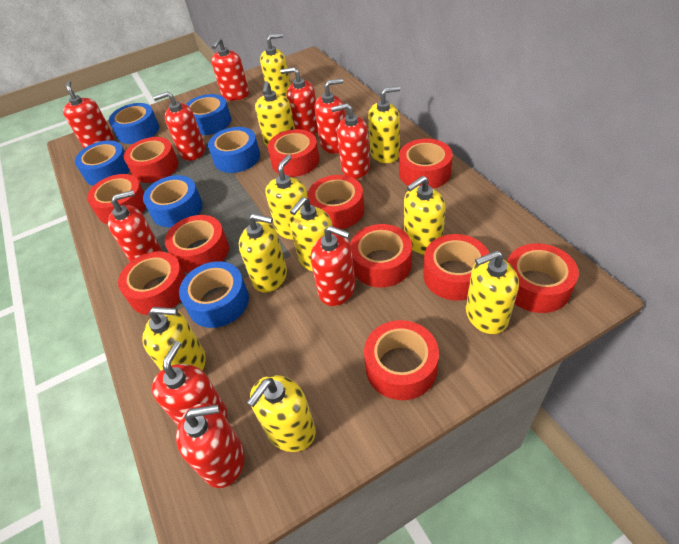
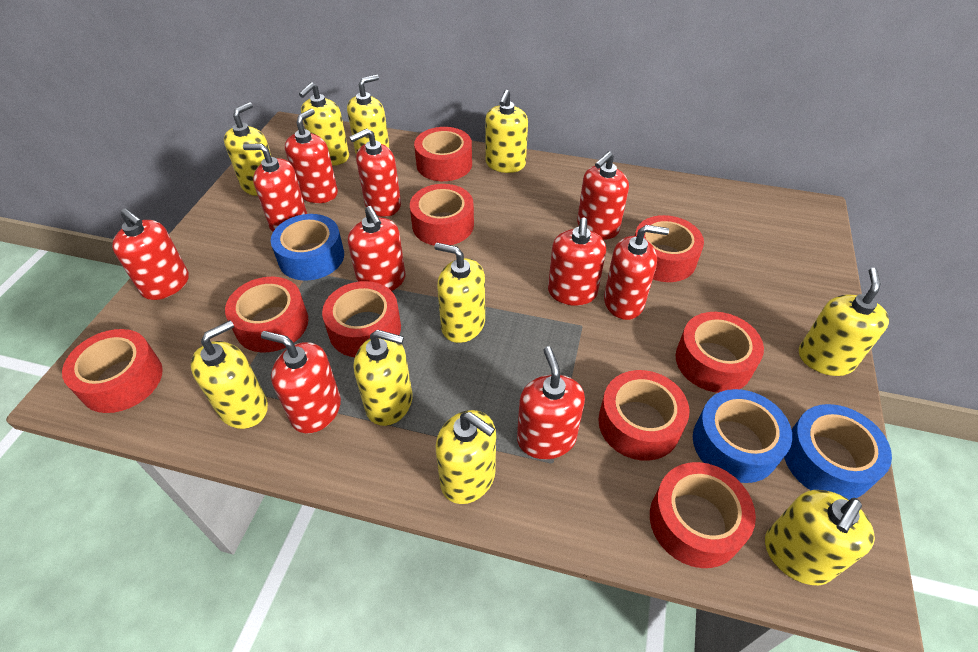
blue tape: 6 -> 3
red tape: 11 -> 9

